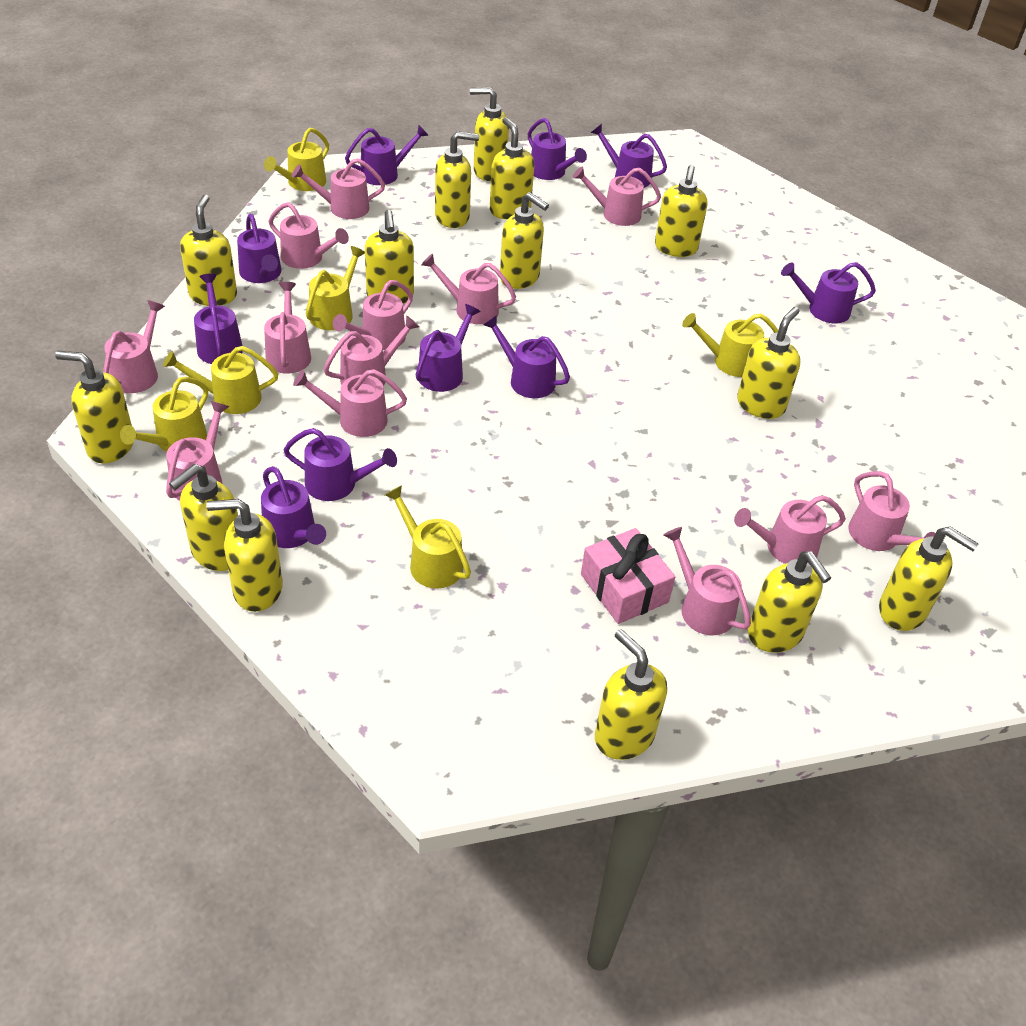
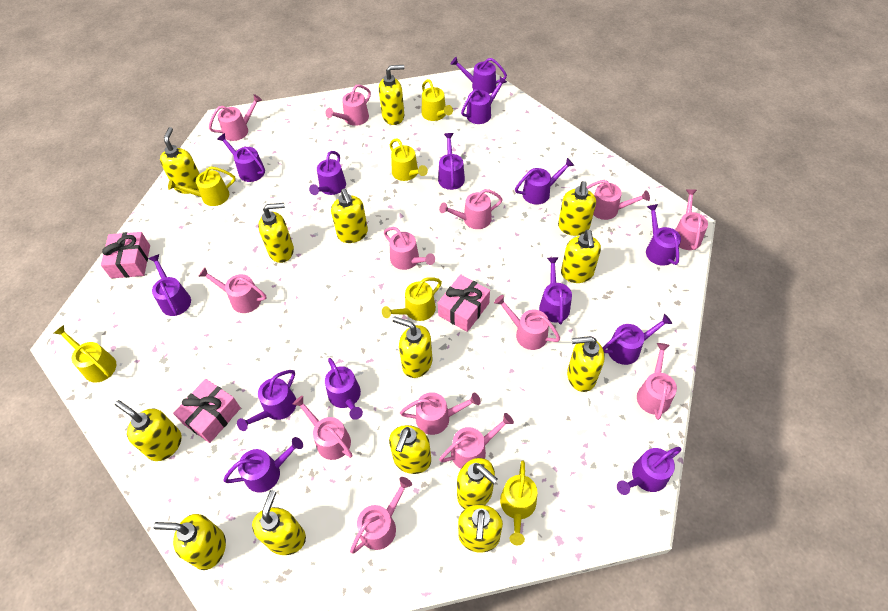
pink gift: 1 -> 3
purple watering can: 10 -> 14

